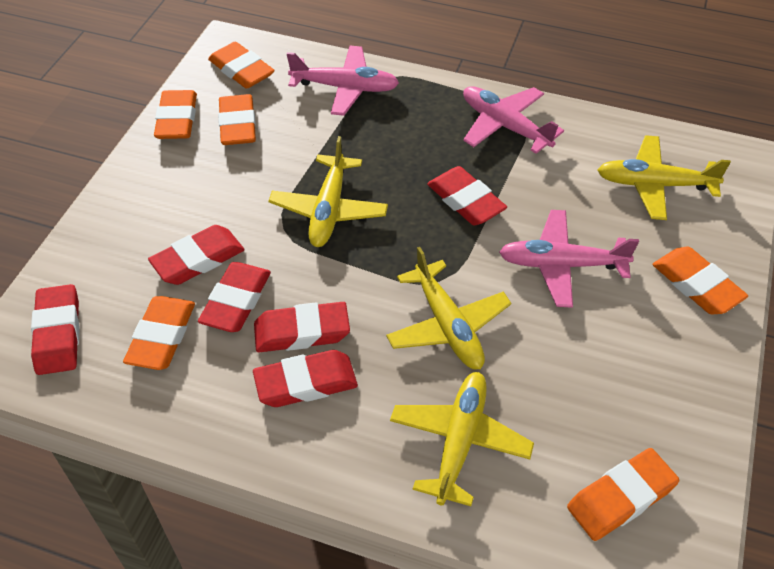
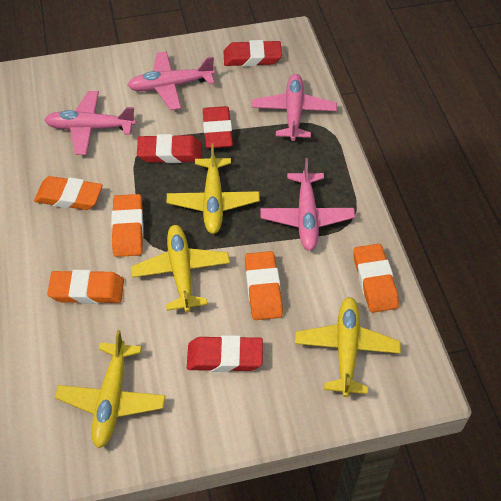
orange eraser: 6 -> 5
pink plane: 3 -> 4
red eraser: 6 -> 4

